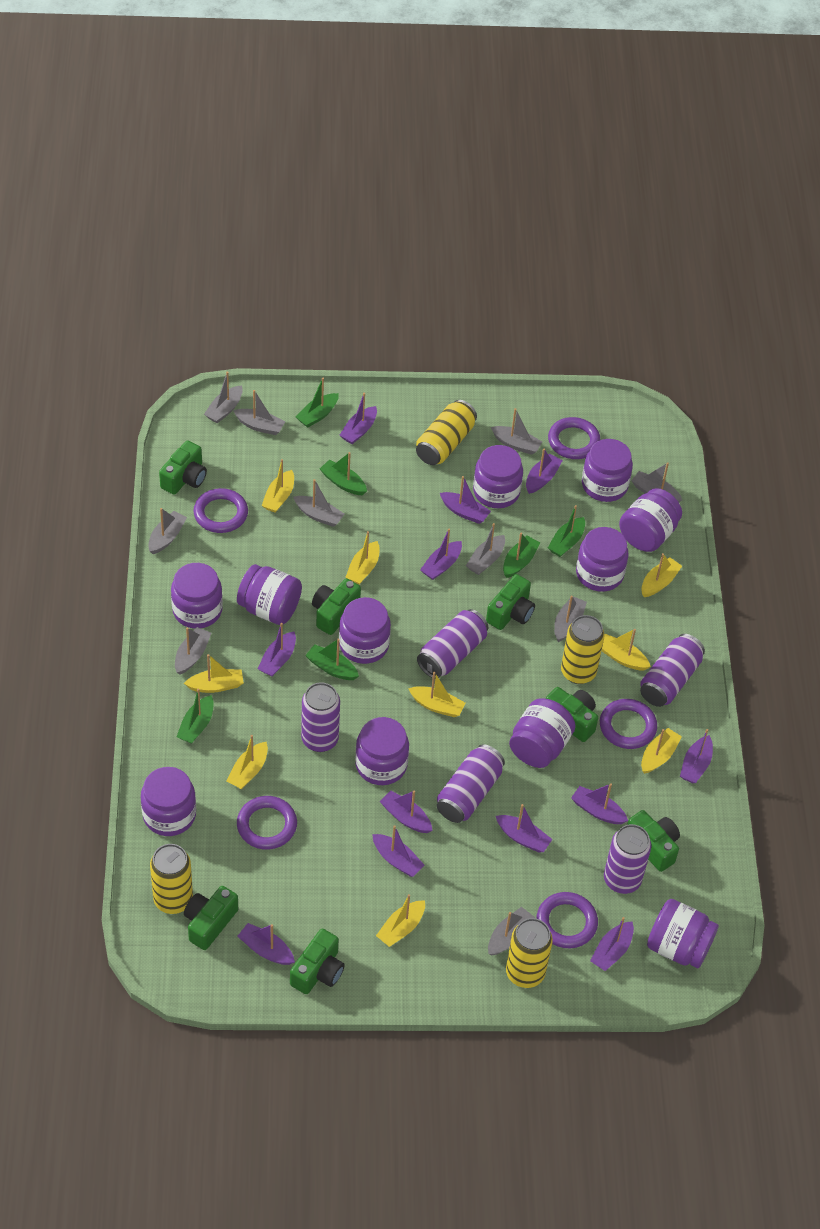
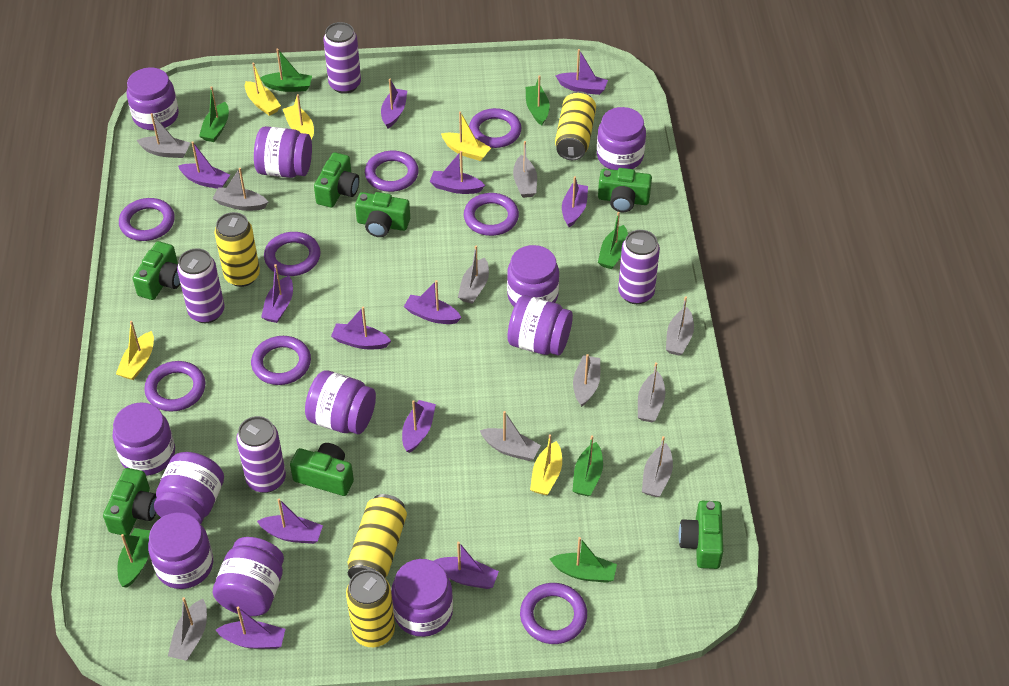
green boat: 6 -> 7
purple can: 5 -> 4
purple ring: 5 -> 8
yellow boat: 9 -> 5

